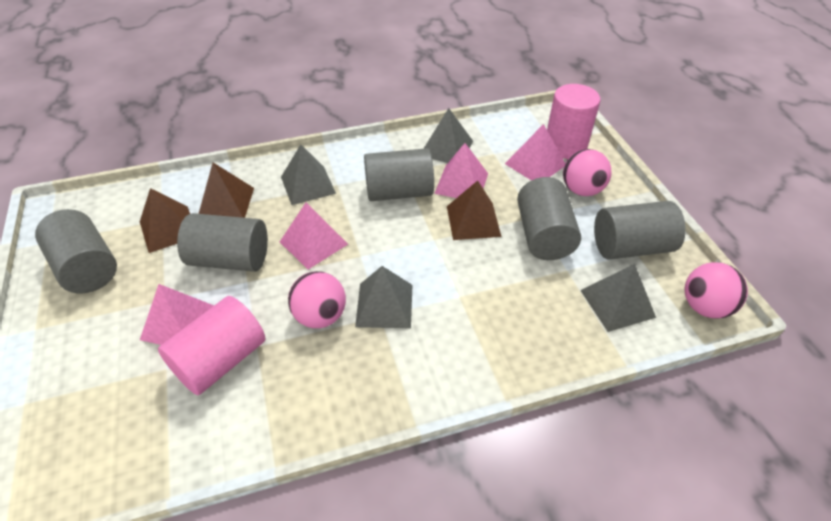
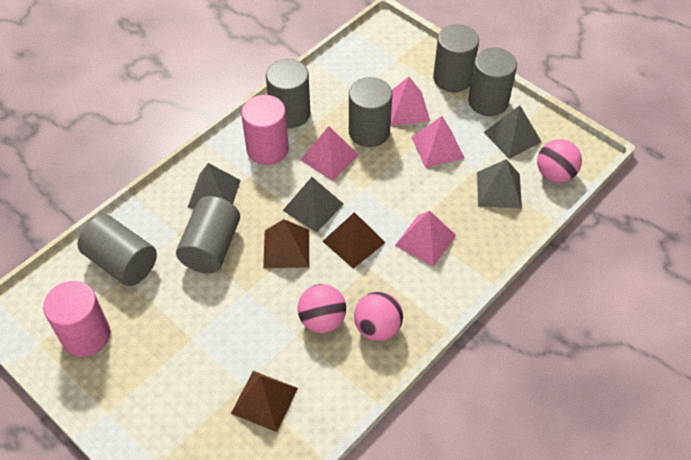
grey cylinder: 5 -> 6

